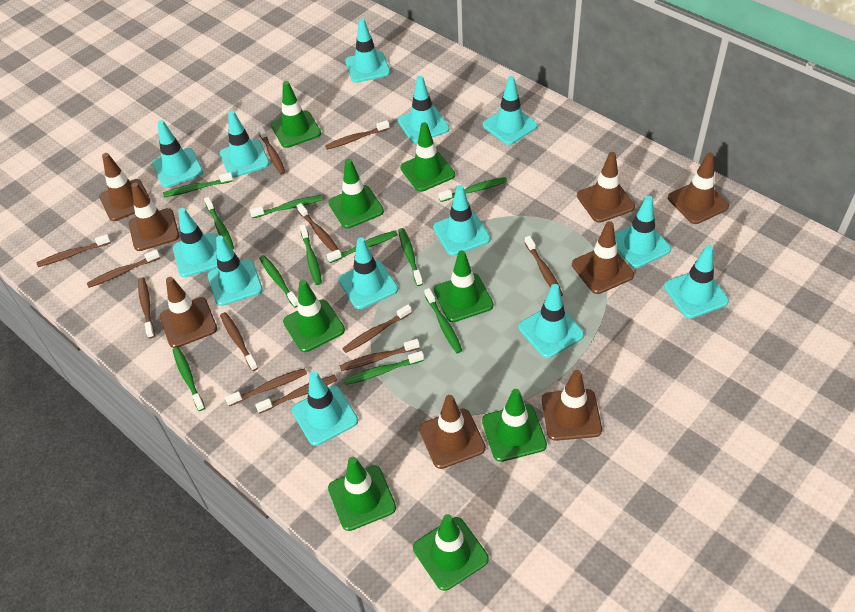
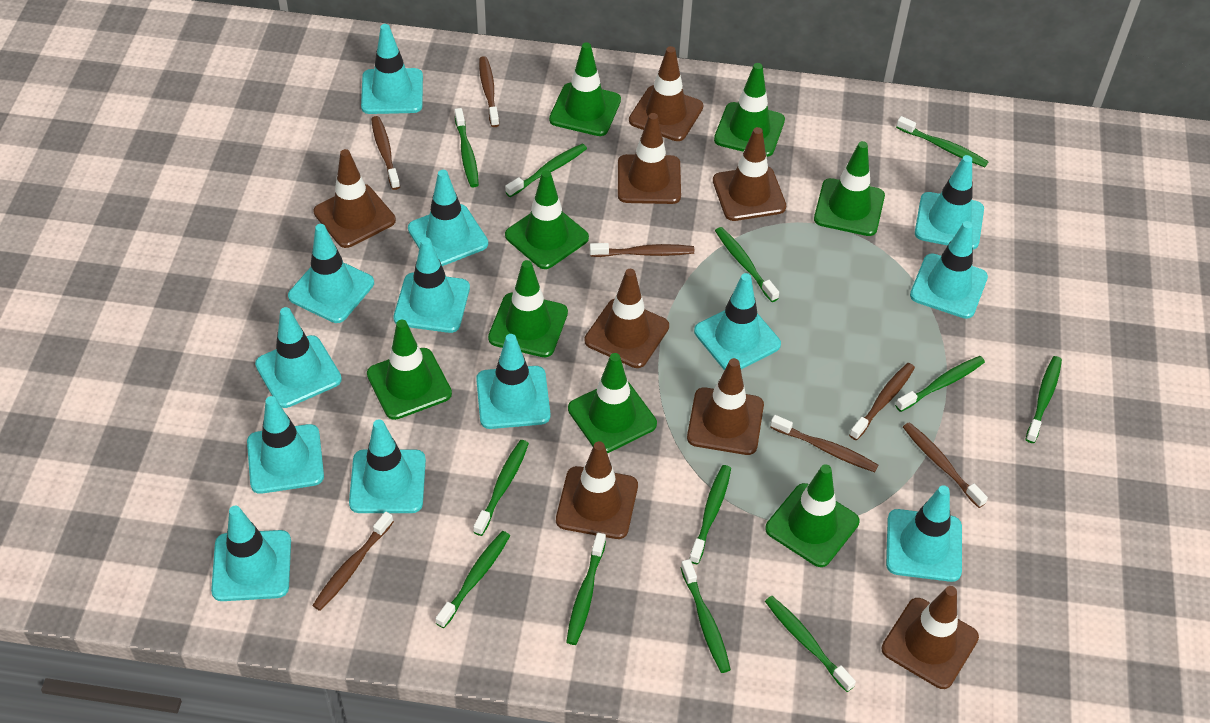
brown toothbrush: 12 -> 7
green toothbrush: 11 -> 12

